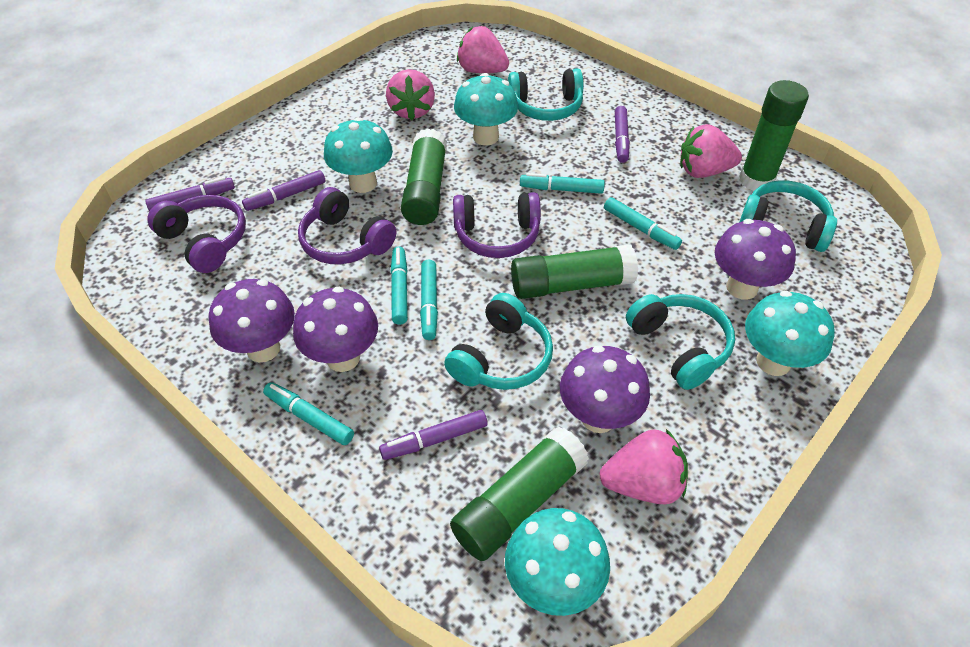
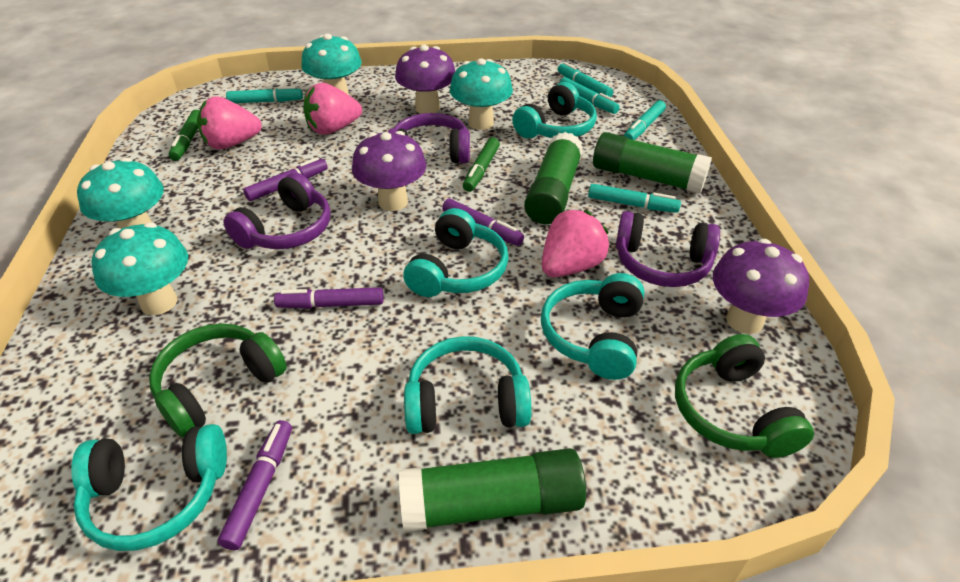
green glue stick: 4 -> 3
green headphones: 0 -> 2
green marker: 0 -> 2
pink strawberry: 4 -> 3
purple mushroom: 4 -> 3
turquoise headphones: 4 -> 5

